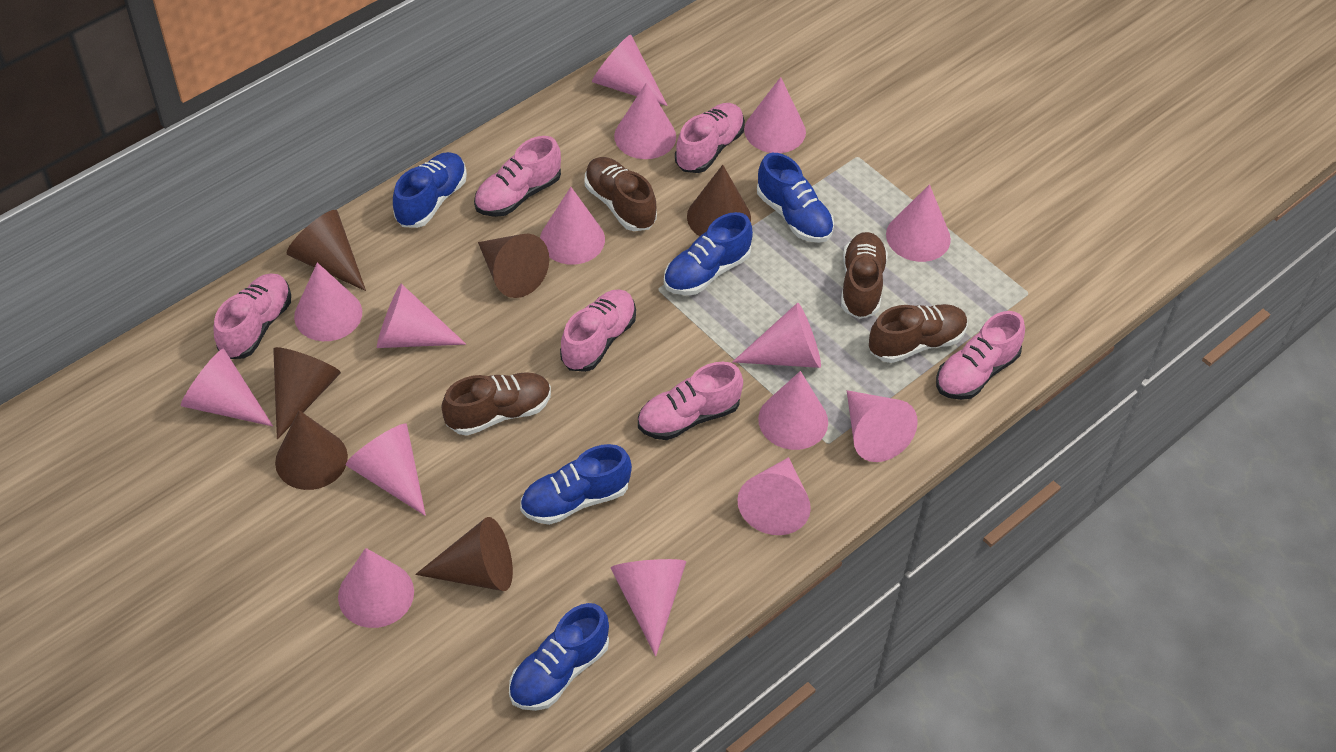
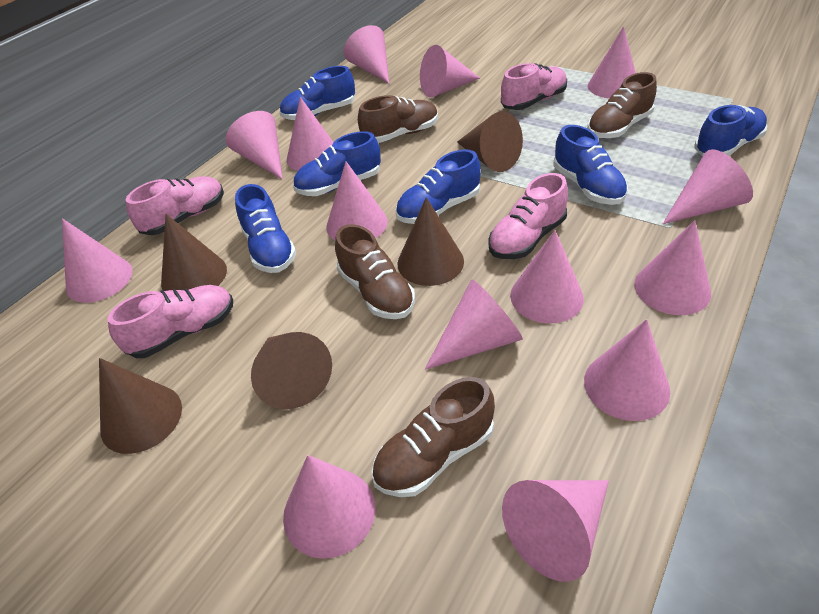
blue shoe: 5 -> 6
brown cone: 6 -> 5
pink cone: 15 -> 14
pink shoe: 6 -> 4

